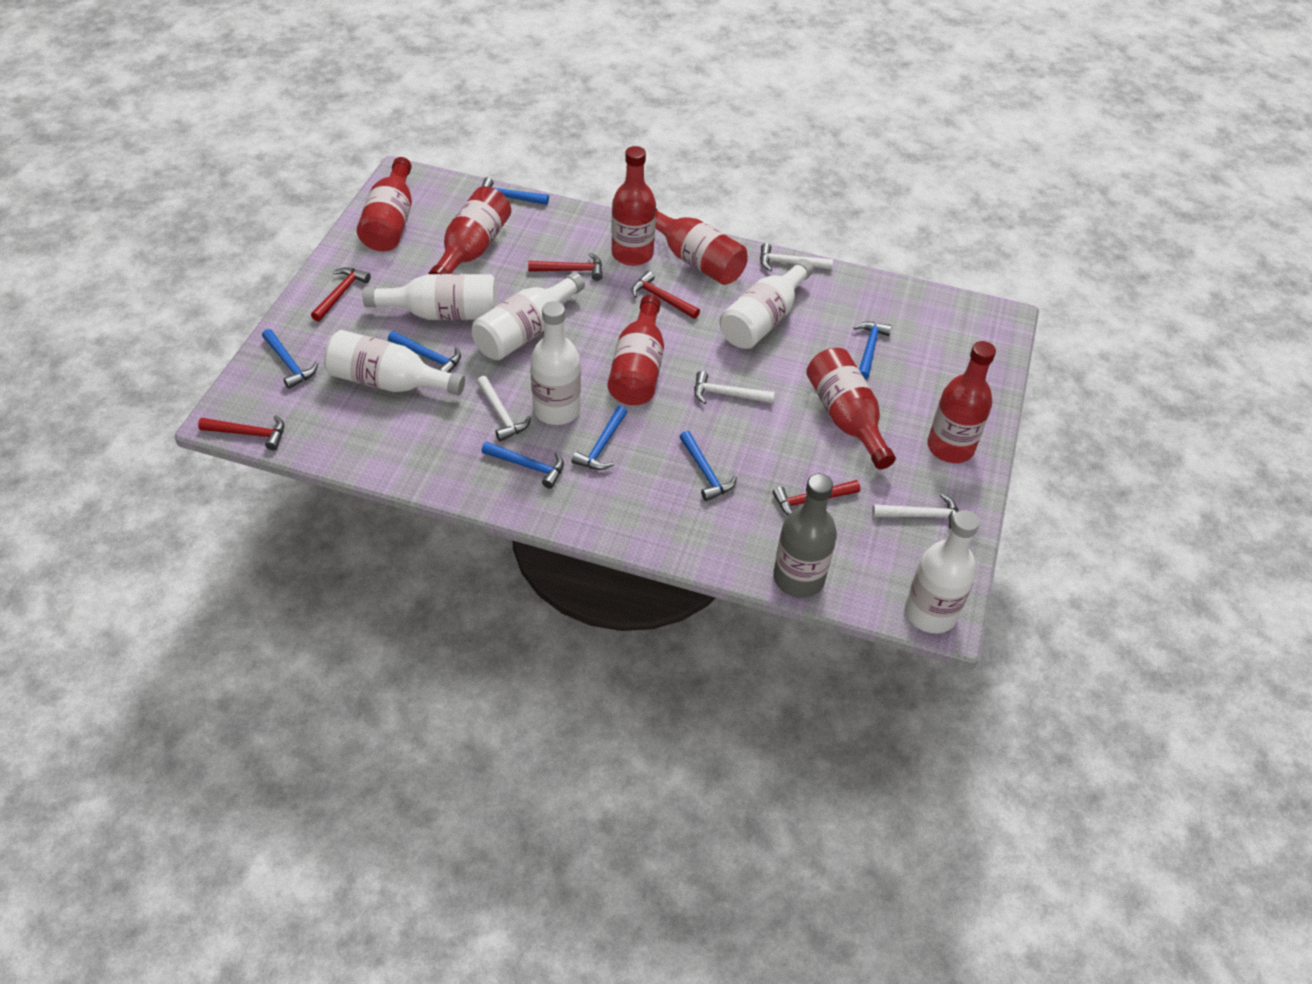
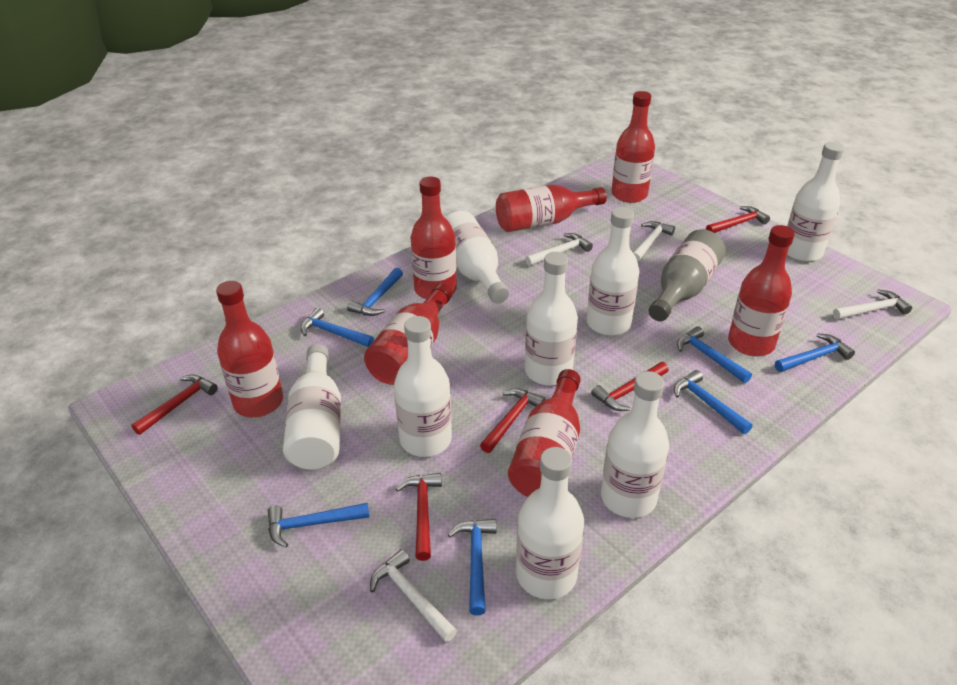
white bottle: 6 -> 8

